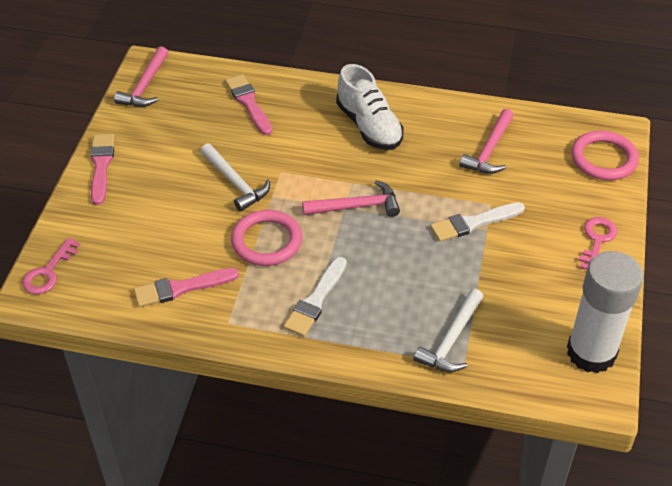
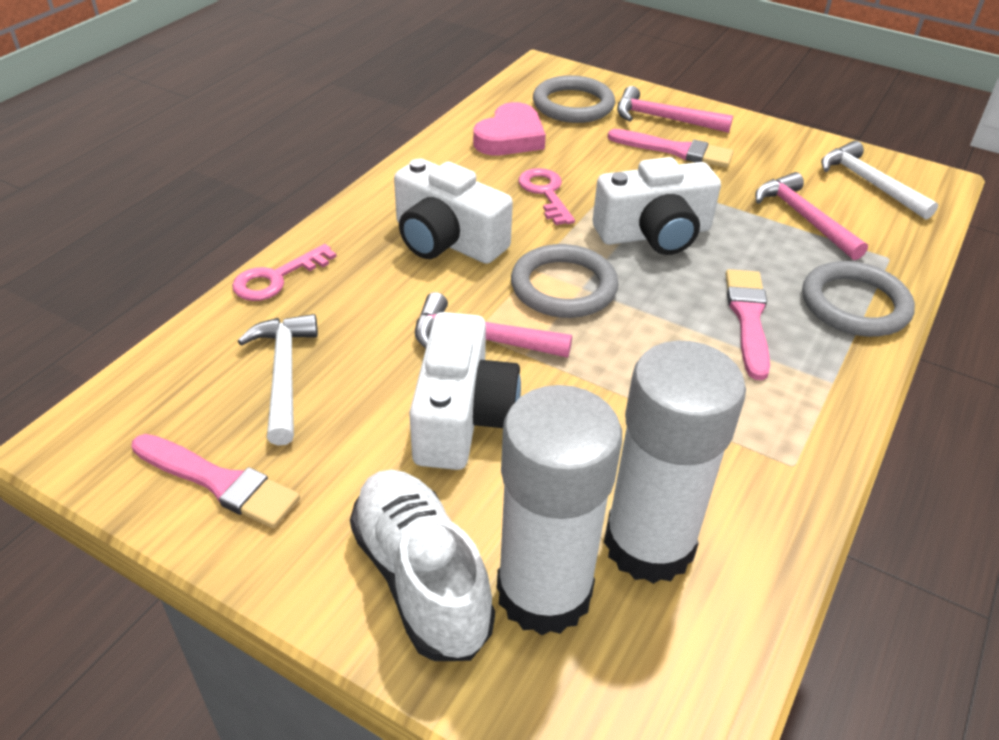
grey ring: 0 -> 3
pink heart: 0 -> 1
pink ring: 2 -> 0
white brush: 2 -> 0
white camera: 0 -> 3
white glue stick: 1 -> 2

